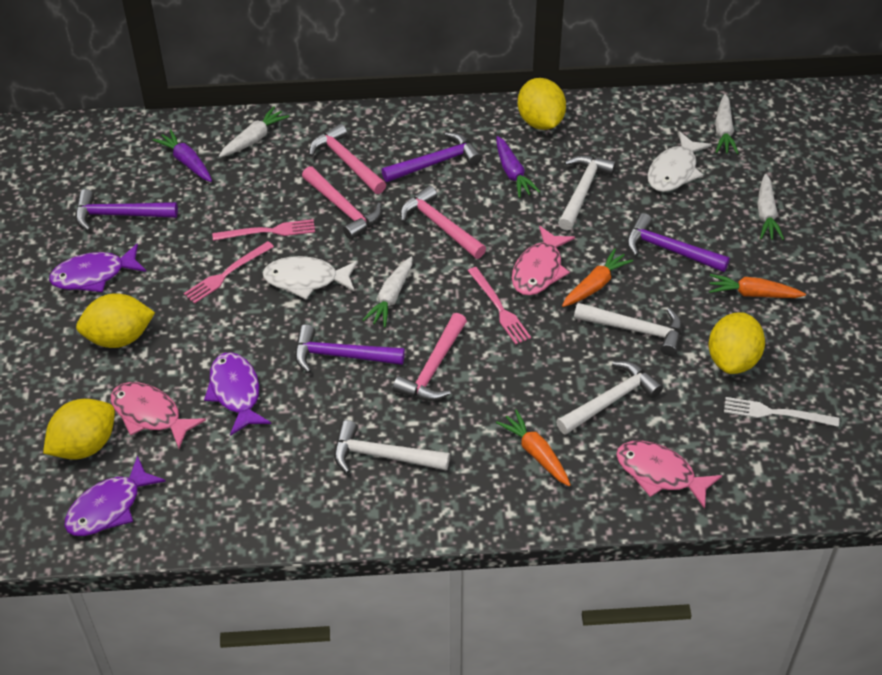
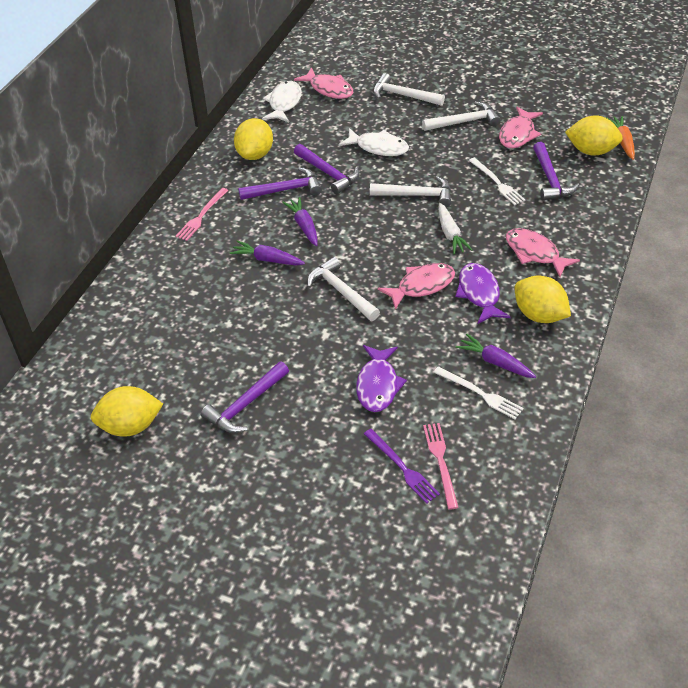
orange carrot: 3 -> 1
pink fish: 3 -> 4
pink fork: 3 -> 2
pink hammer: 4 -> 0
purple carrot: 2 -> 3
purple fish: 3 -> 2
purple fork: 0 -> 1
white carrot: 4 -> 1
white fork: 1 -> 2

